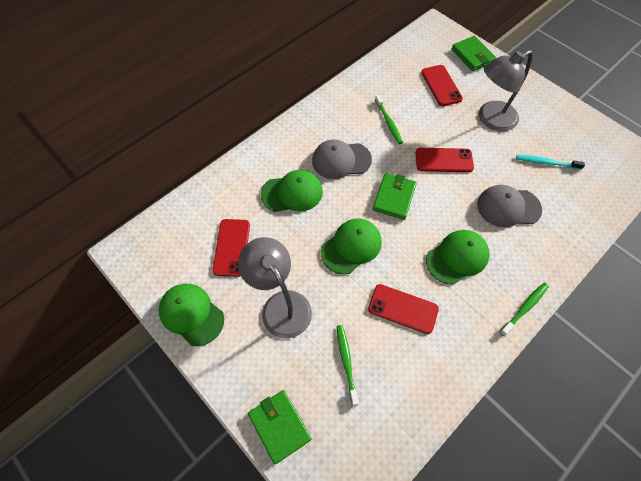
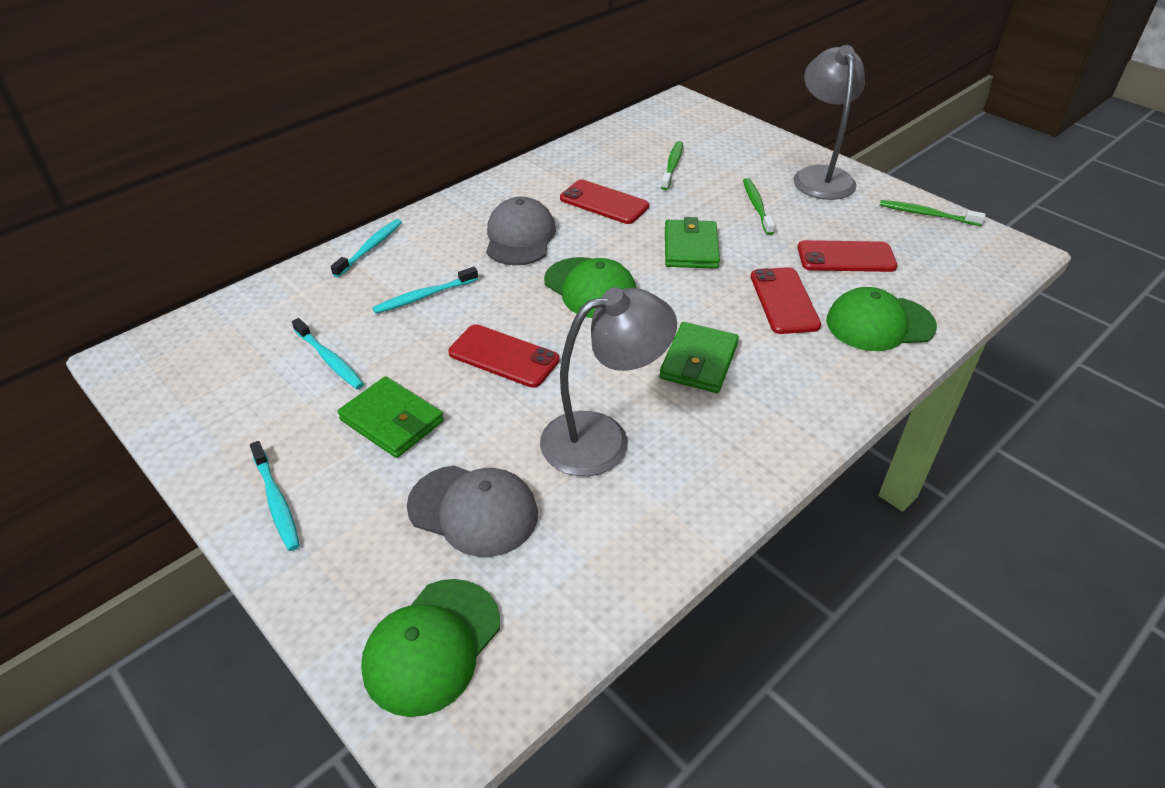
green cap: 4 -> 3
turquoise toothbrush: 1 -> 4

